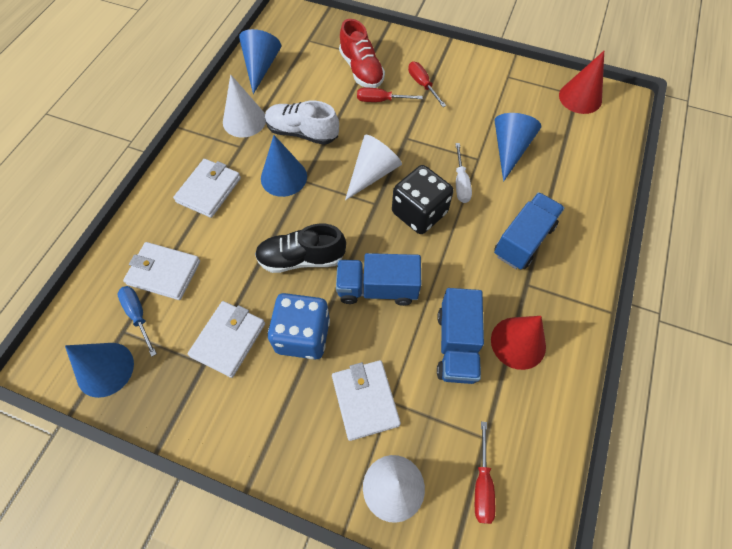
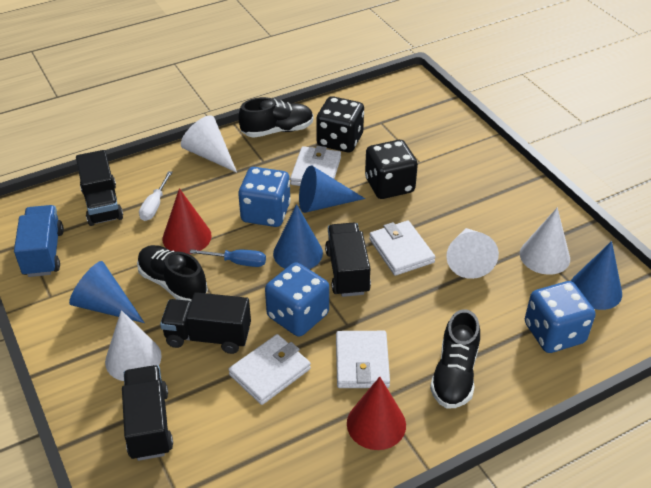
black dice: 1 -> 2
black shoe: 1 -> 3
black truck: 0 -> 4
blue dice: 1 -> 3
blue truck: 3 -> 1
red screwdriver: 3 -> 0
red shoe: 1 -> 0
white cone: 3 -> 4
white shoe: 1 -> 0

